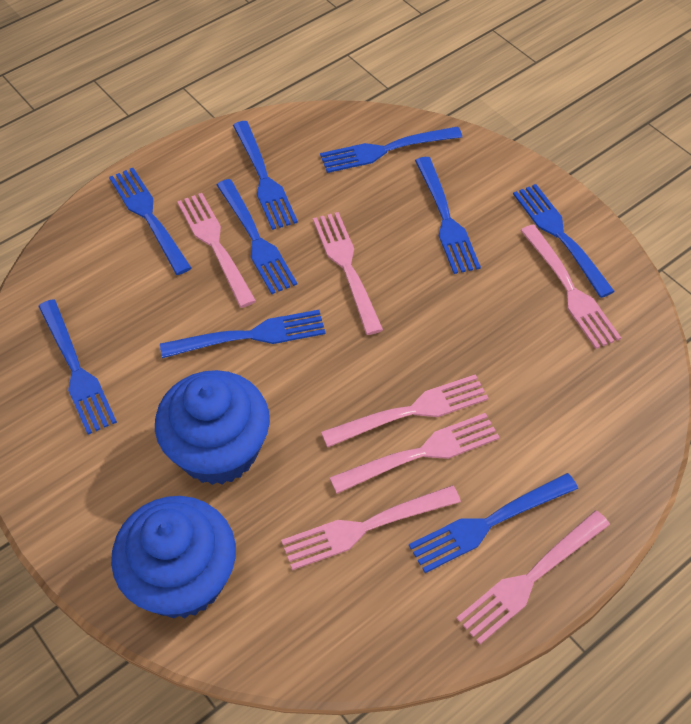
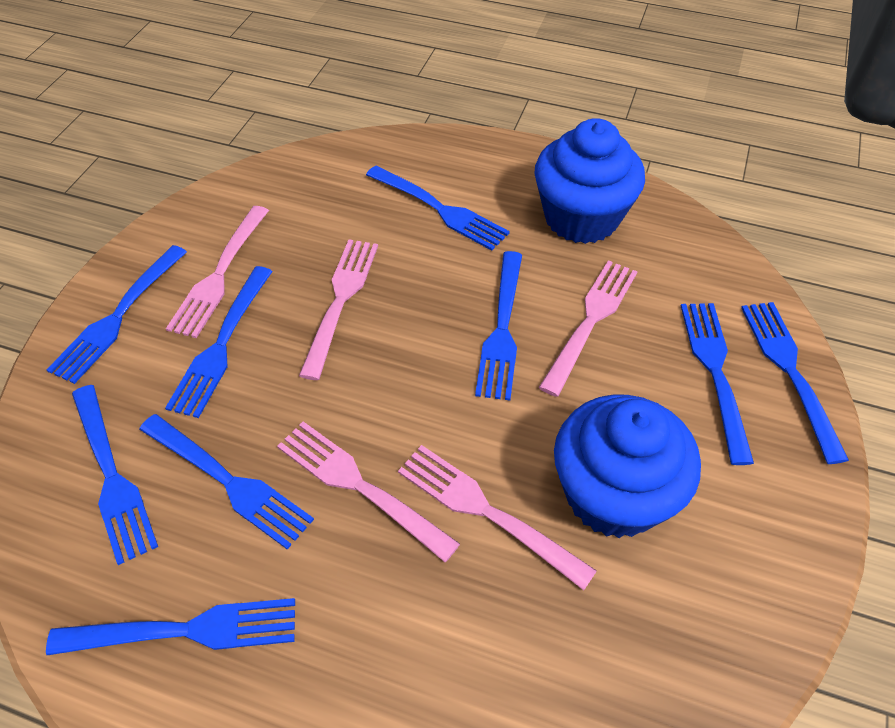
pink fork: 7 -> 5

